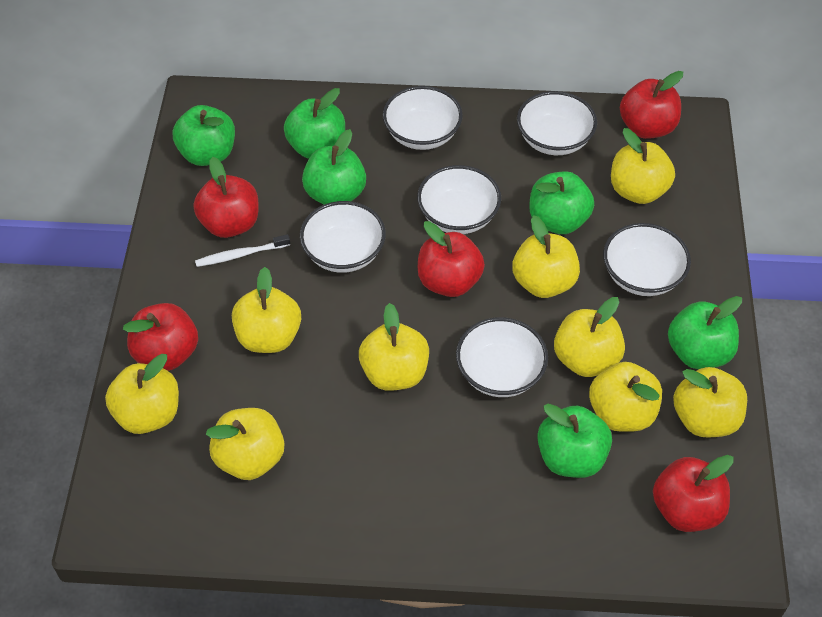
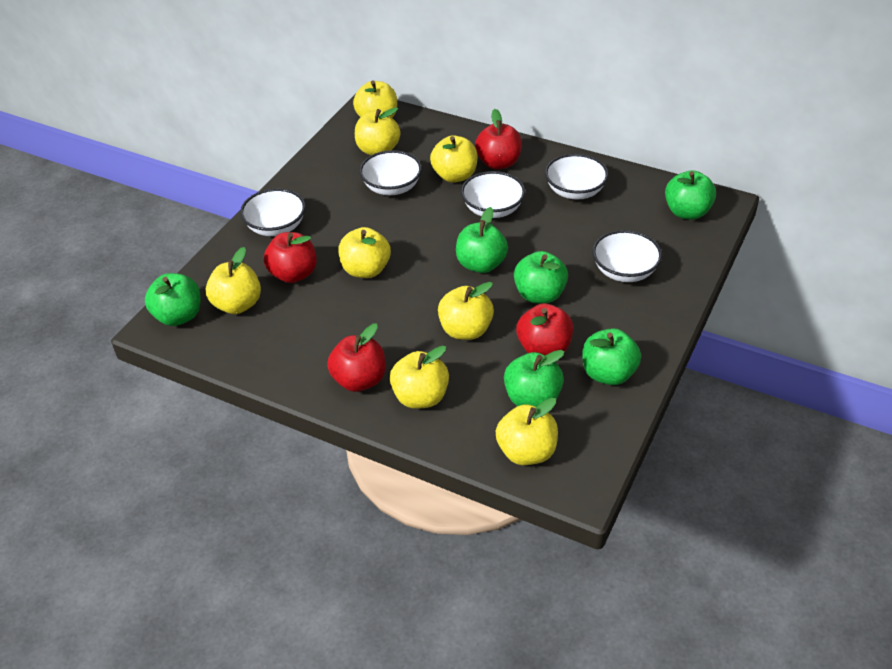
red apple: 5 -> 4
white bowl: 6 -> 5
white toothbrush: 1 -> 0
yellow apple: 9 -> 8

